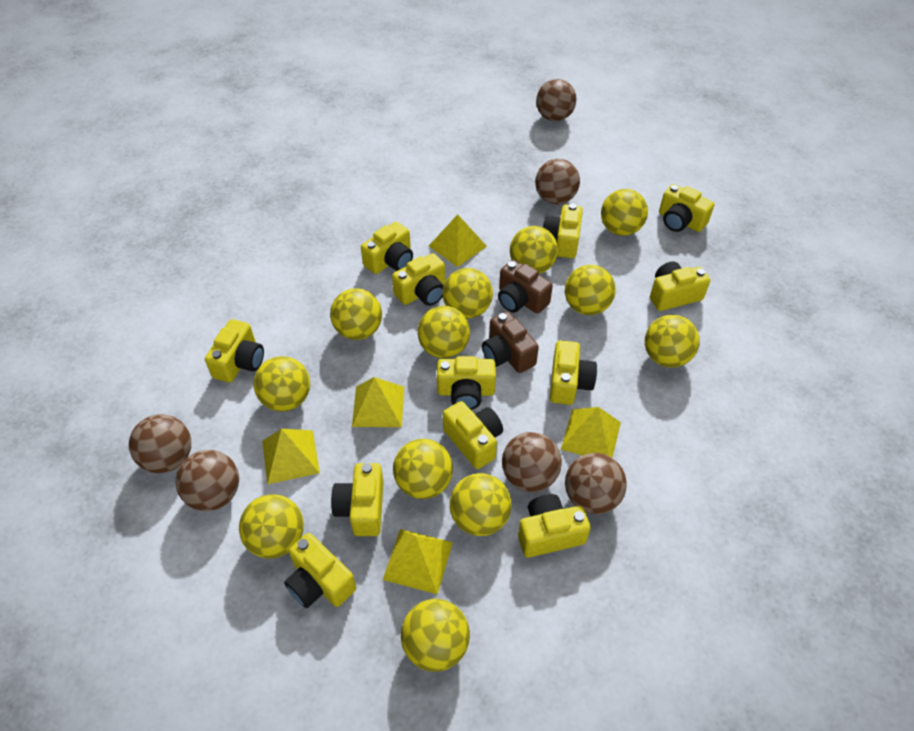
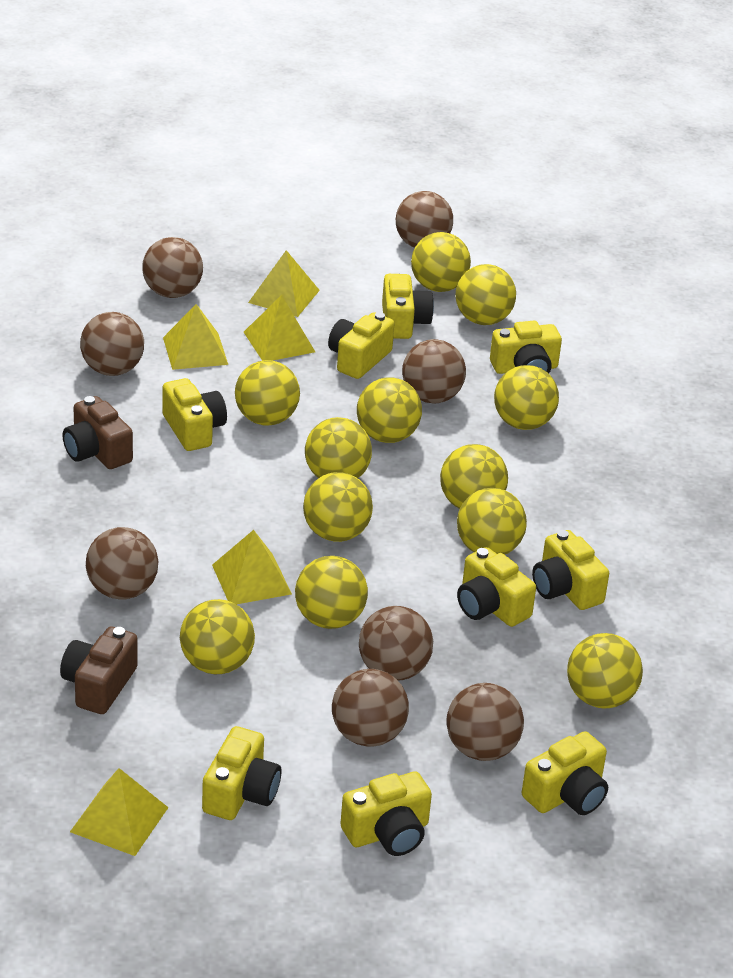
brown ball: 6 -> 8
yellow camera: 12 -> 9

